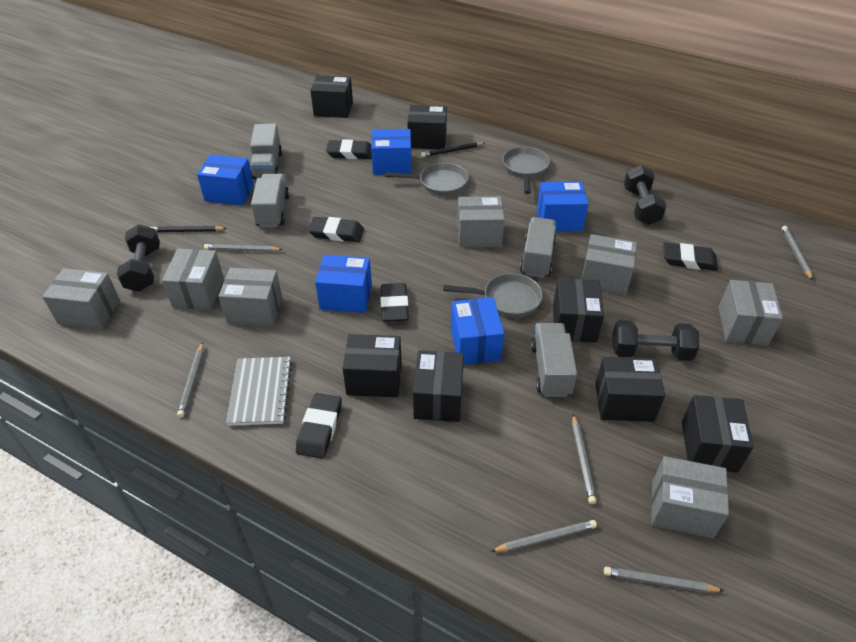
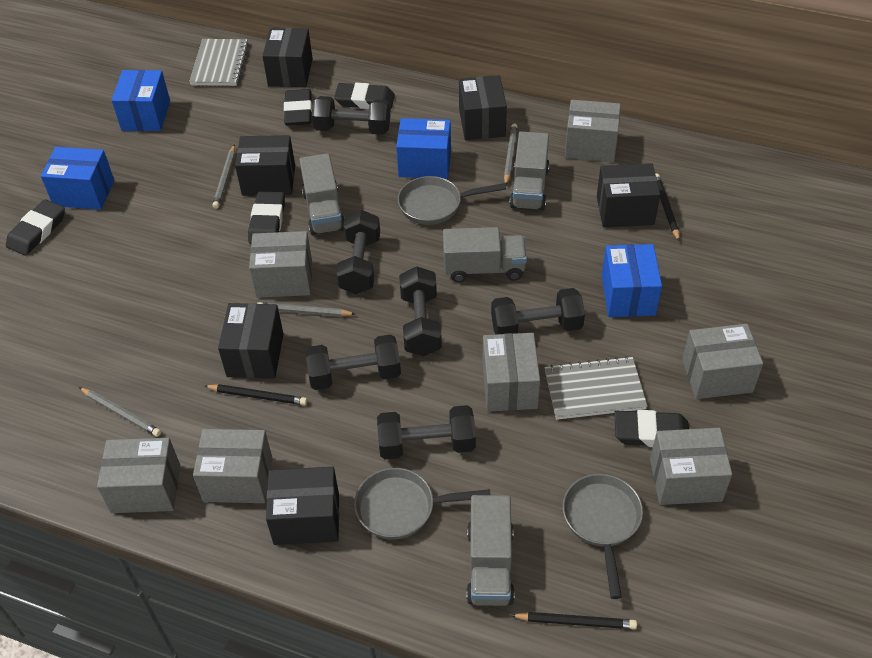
black box: 7 -> 6
black dumbbell: 3 -> 6
black pencil: 2 -> 3
blue box: 5 -> 4
grey notebook: 1 -> 2
grey pencil: 6 -> 4

